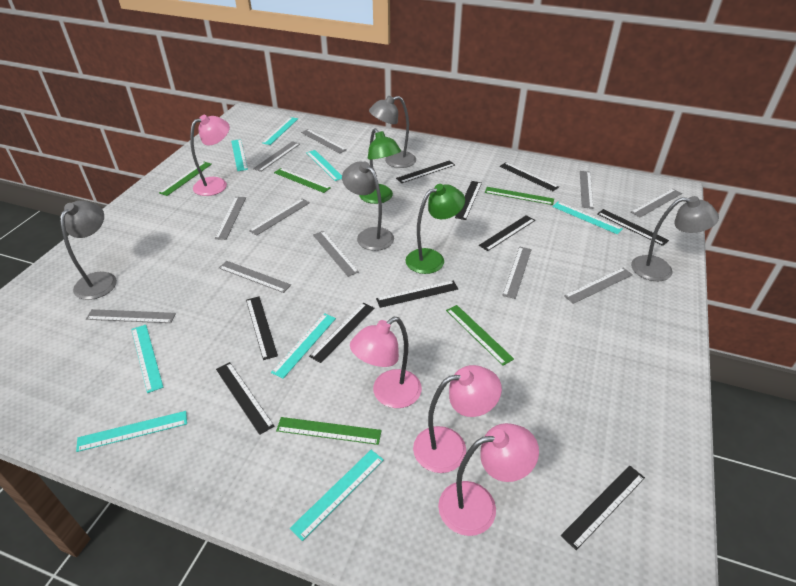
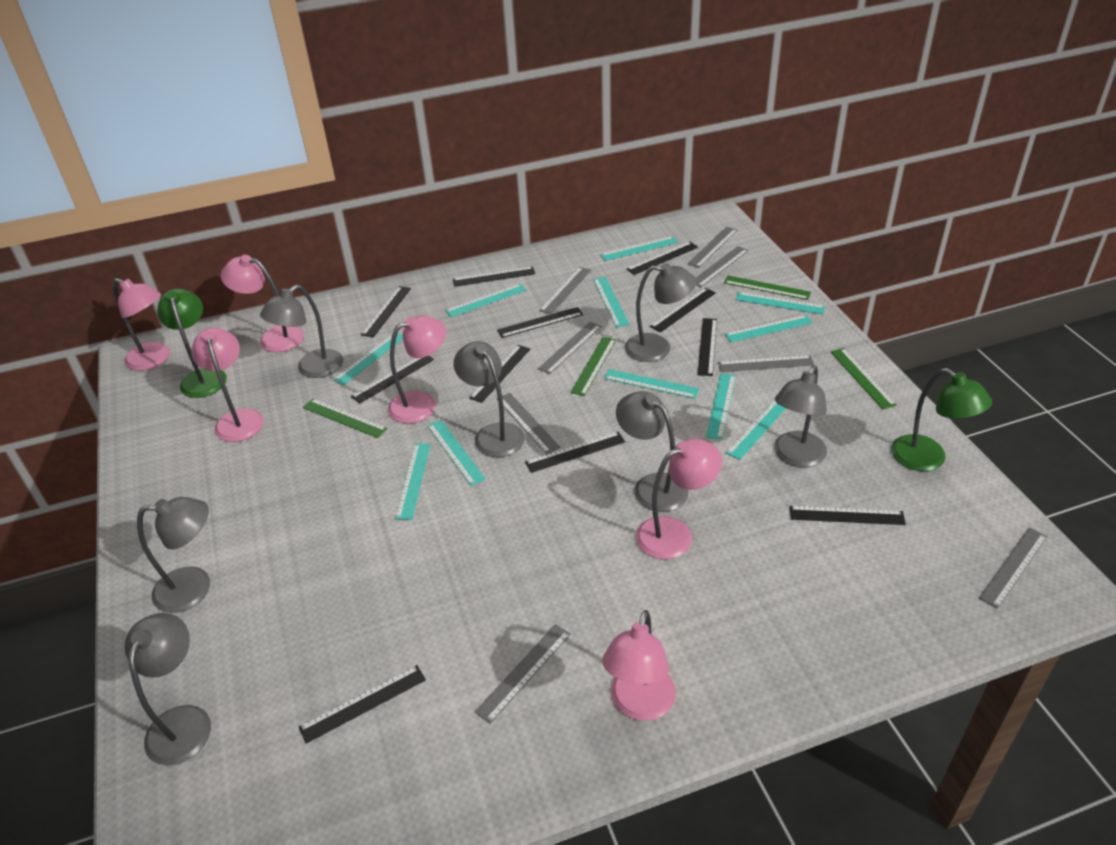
black ruler: 10 -> 11
green ruler: 5 -> 4
grey lamp: 4 -> 7
grey ruler: 11 -> 8
pink lamp: 4 -> 6
turquoise ruler: 8 -> 11

